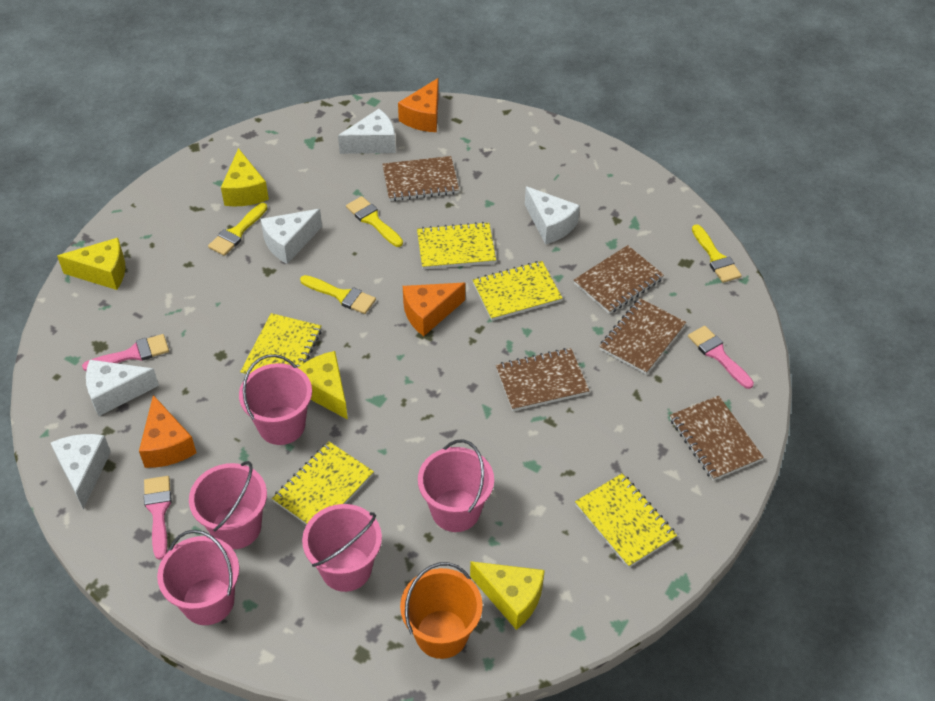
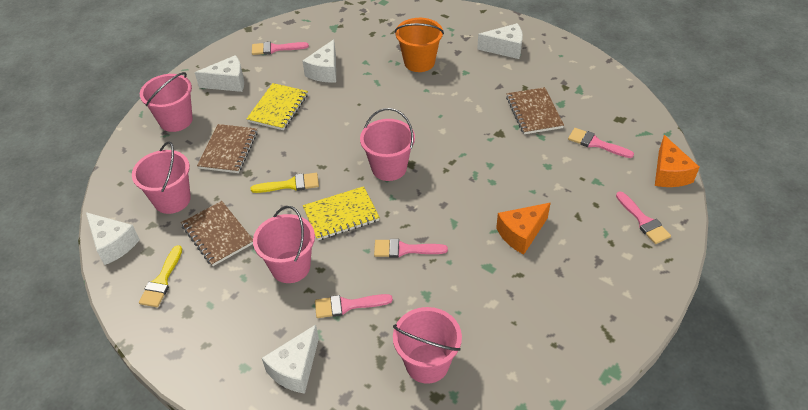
brown notebook: 5 -> 3
orange cheese: 3 -> 2
pink brush: 3 -> 5
yellow brush: 4 -> 2
yellow cheese: 4 -> 0
yellow notebook: 5 -> 2

